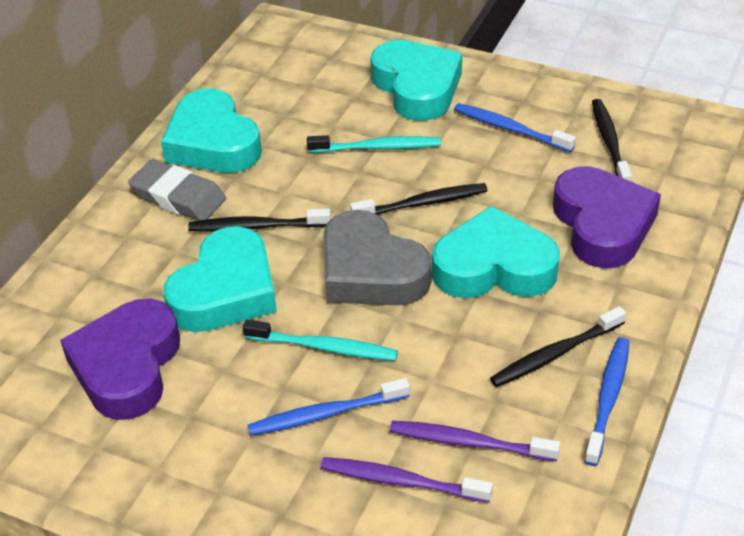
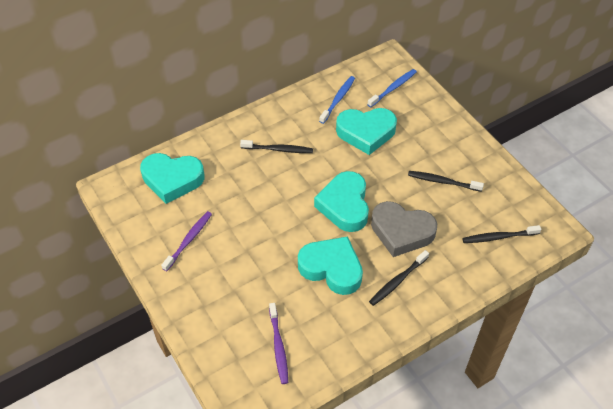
blue toothbrush: 3 -> 2
grey eraser: 1 -> 0
purple heart: 2 -> 0
turquoise toothbrush: 2 -> 0

